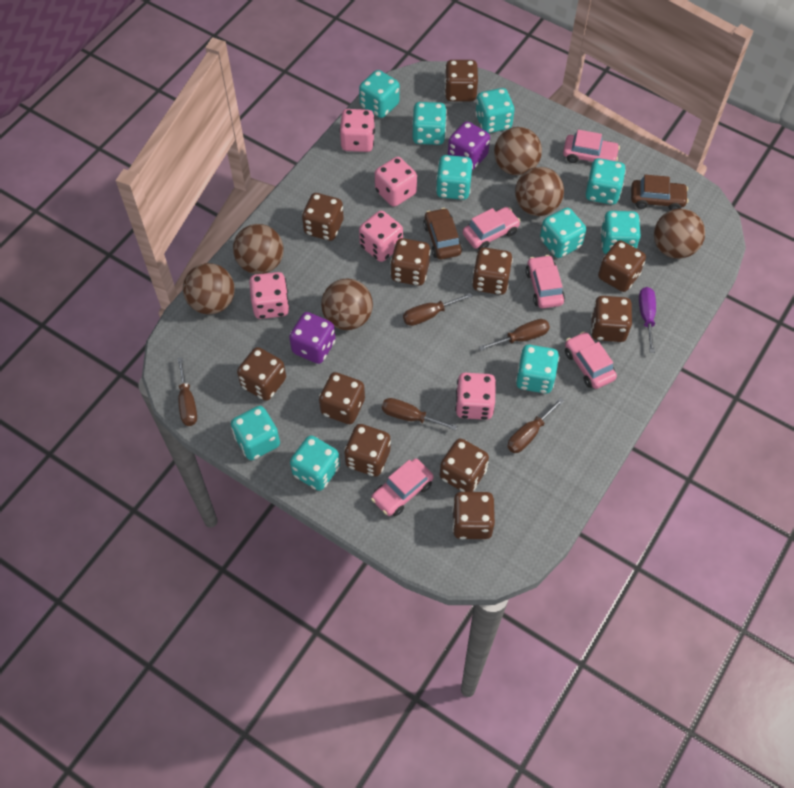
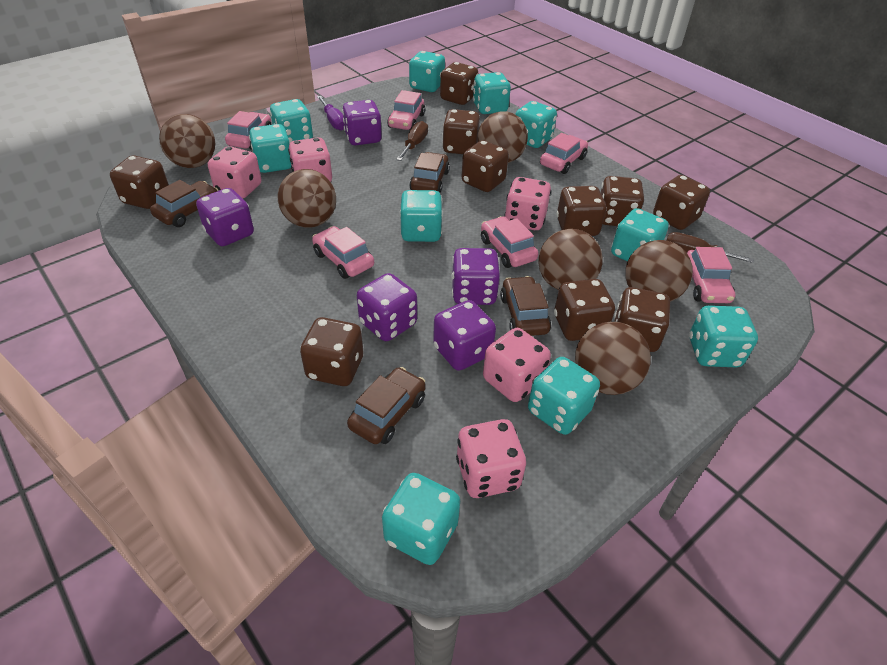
brown car: 2 -> 4
brown dice: 11 -> 10
brown screwdriver: 5 -> 2
pink car: 5 -> 6
purple dice: 2 -> 5

